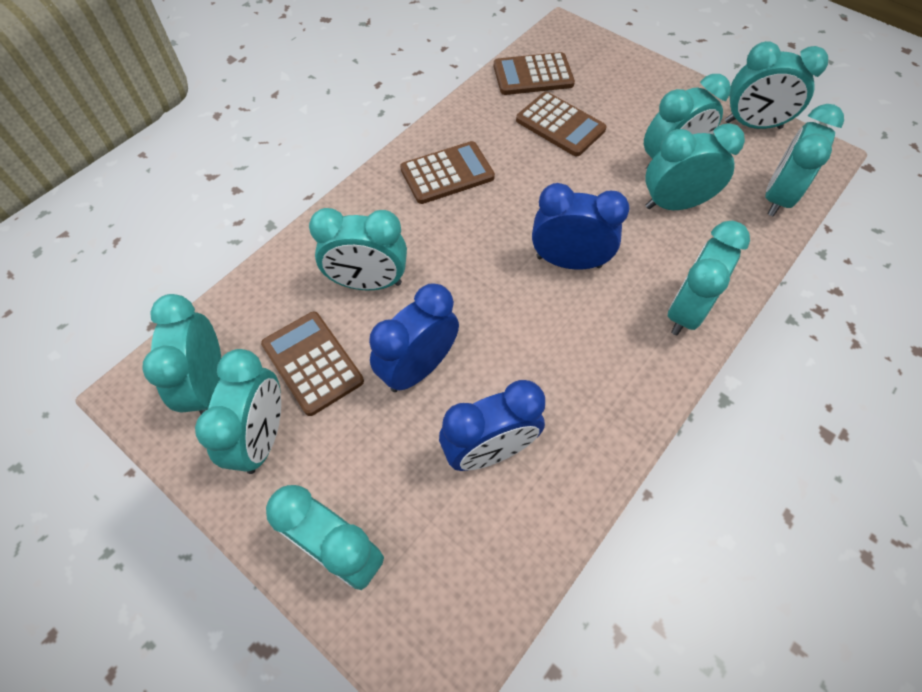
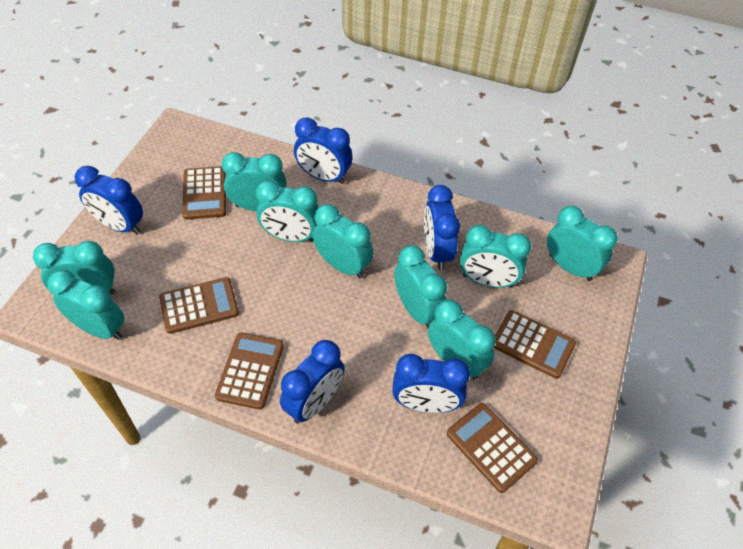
blue clock: 3 -> 5
brown calculator: 4 -> 5

